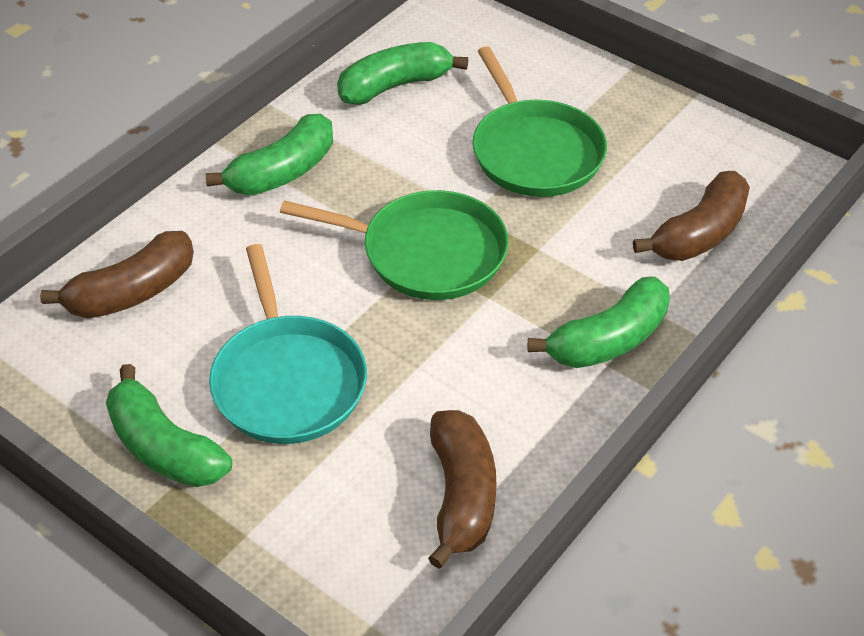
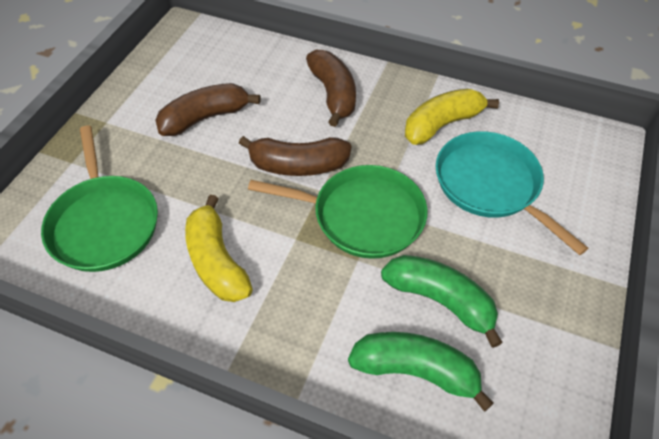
green banana: 4 -> 2
yellow banana: 0 -> 2

